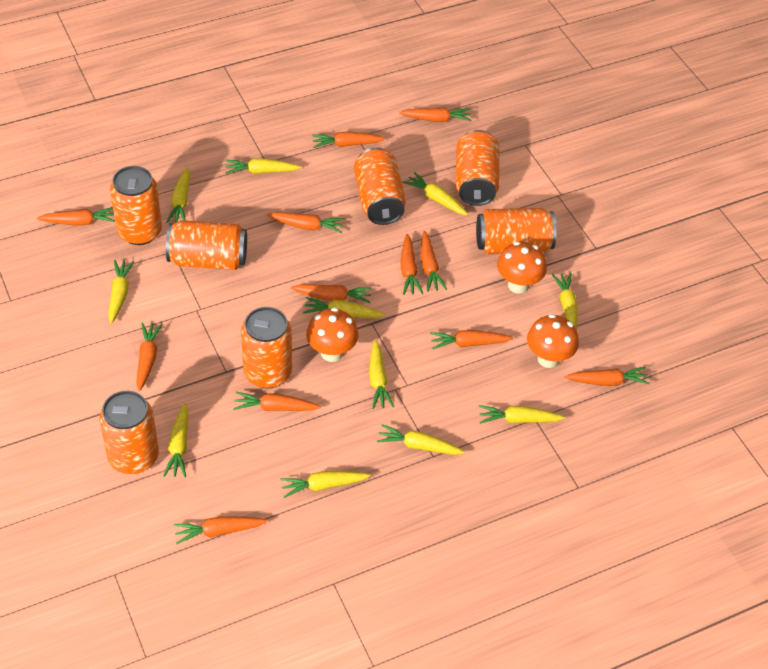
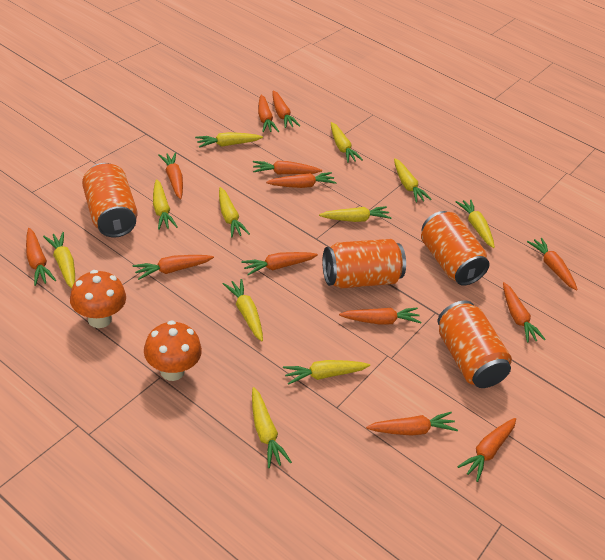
orange can: 7 -> 4
orange carrot: 12 -> 13
orange mushroom: 3 -> 2

